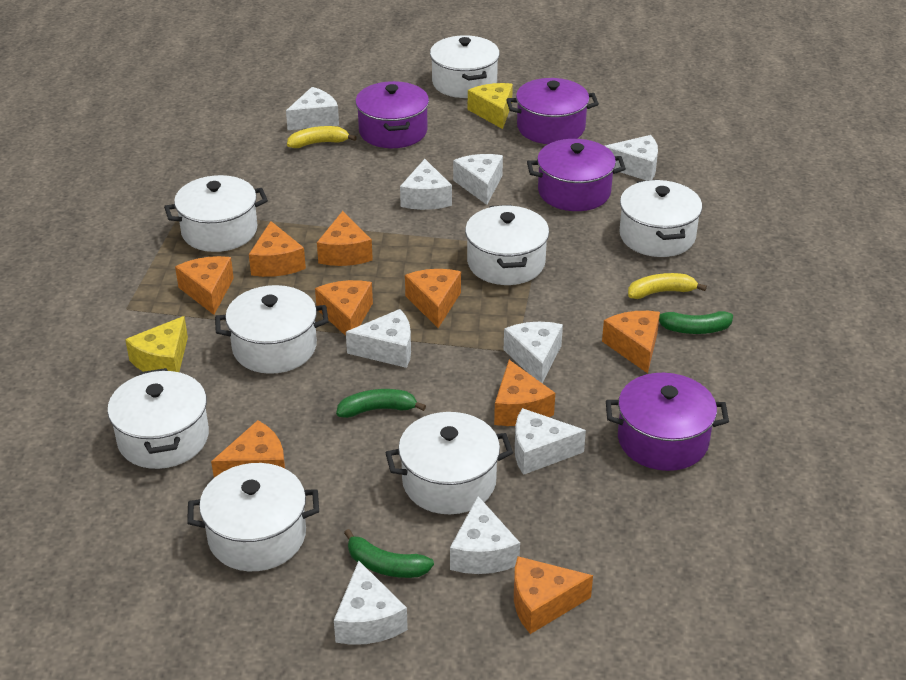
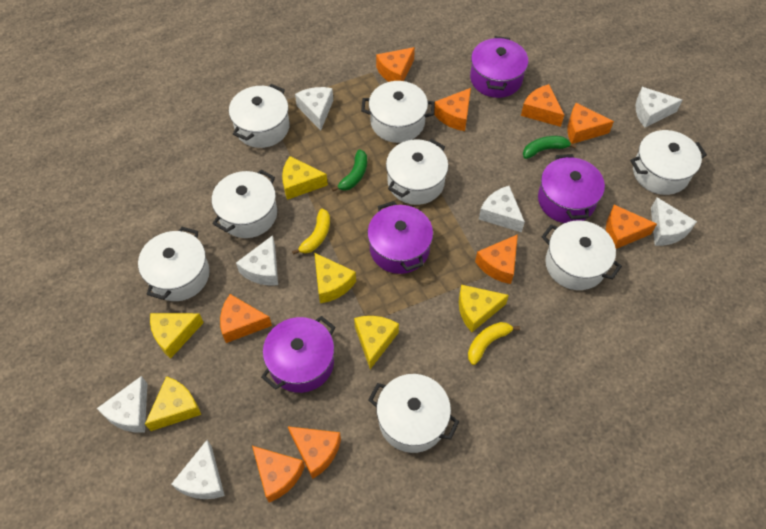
green banana: 3 -> 2
white cheese: 9 -> 7
yellow cheese: 2 -> 6

